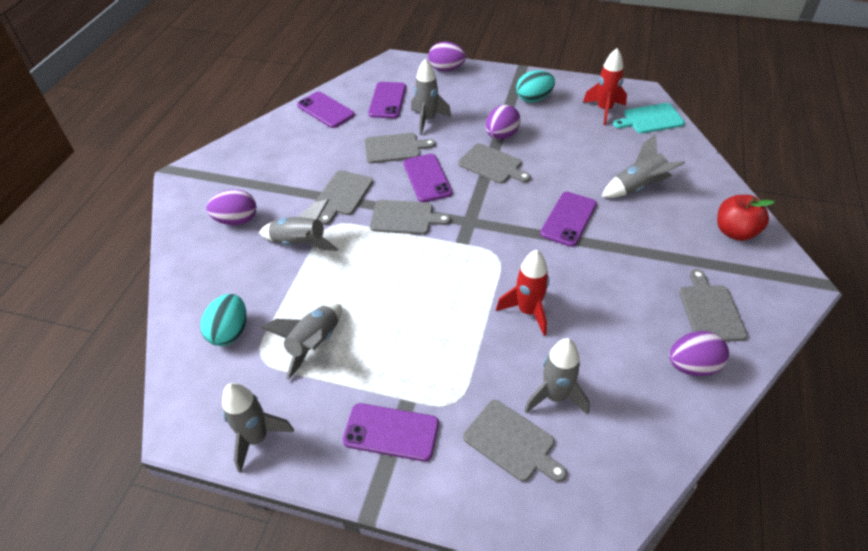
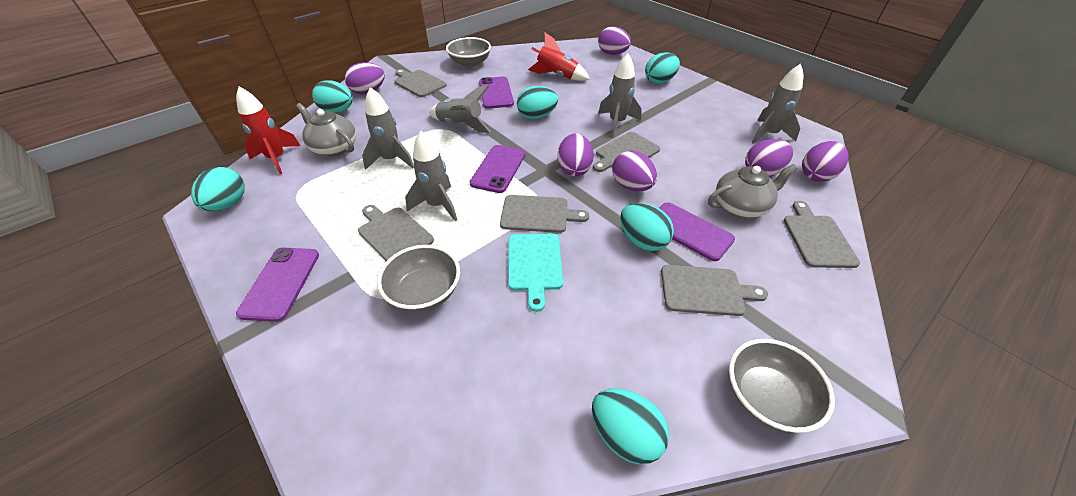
grey bowl: 0 -> 3
grey rocket: 6 -> 5
grey teapot: 0 -> 2
purple egg: 4 -> 6
purple phone: 5 -> 4
red apple: 1 -> 0
turquoise egg: 2 -> 6

